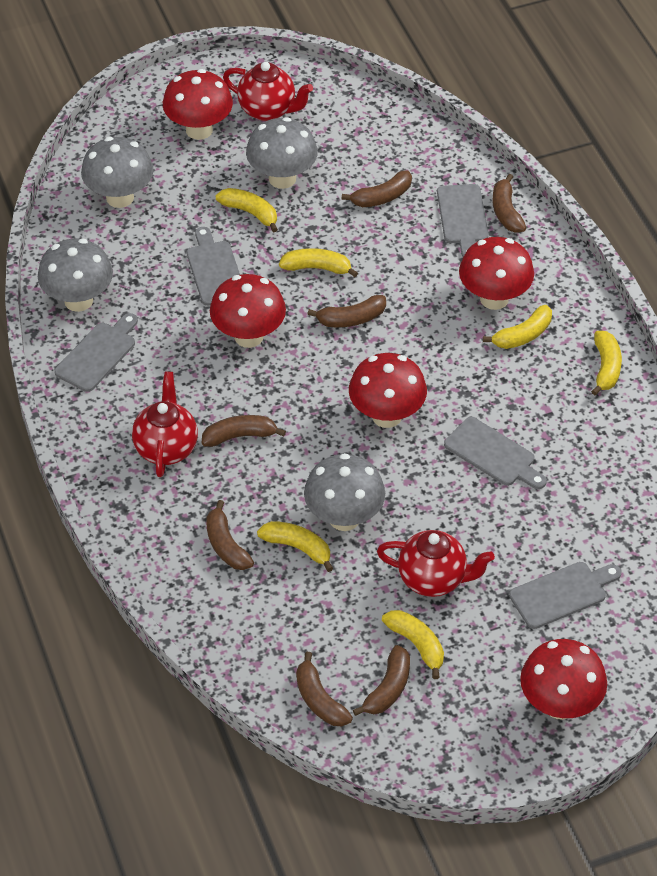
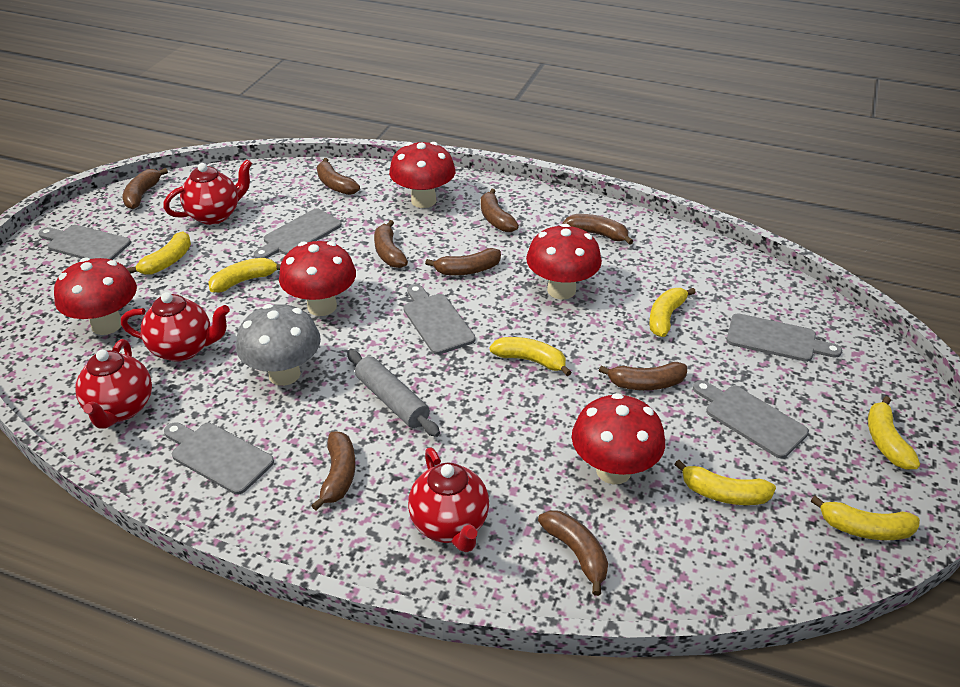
brown banana: 7 -> 9
grey cutting board: 5 -> 6
grey mushroom: 4 -> 1
grey rolling pin: 0 -> 1
red teapot: 3 -> 4
yellow banana: 6 -> 7

